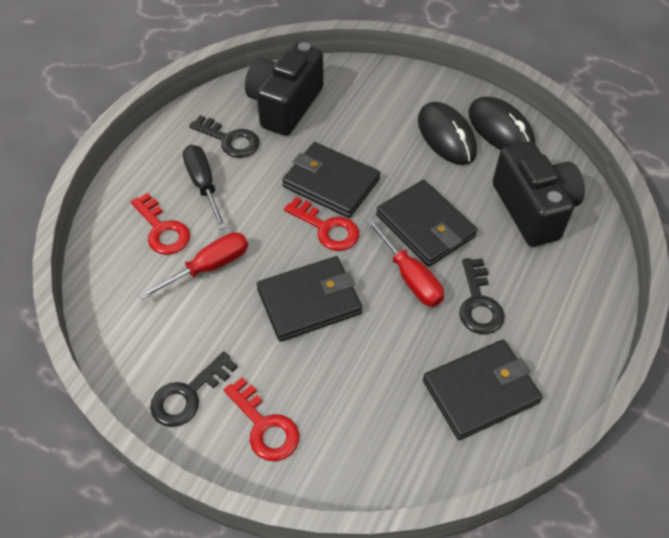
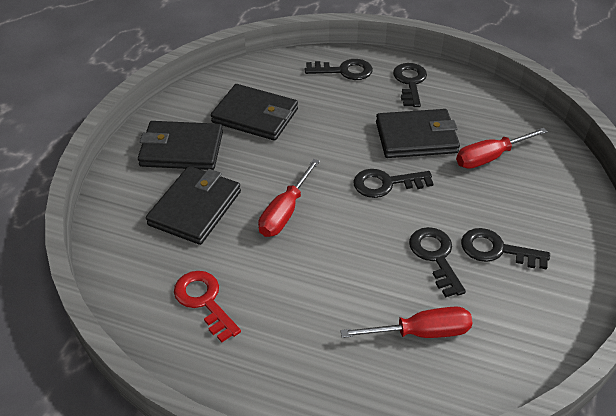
black camera: 2 -> 0
black key: 3 -> 5
black mouse: 2 -> 0
black screwdriver: 1 -> 0
red key: 3 -> 1
red screwdriver: 2 -> 3

